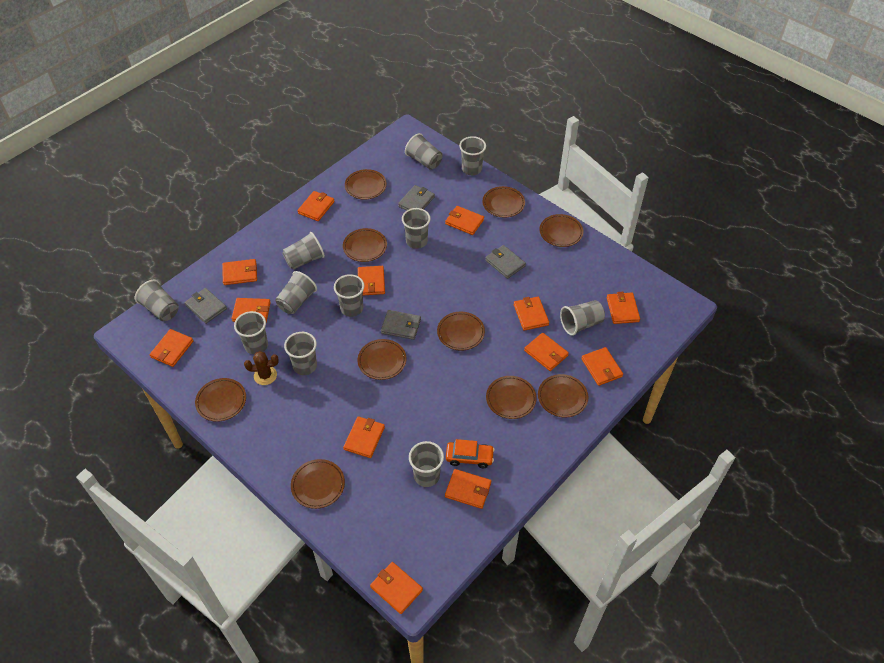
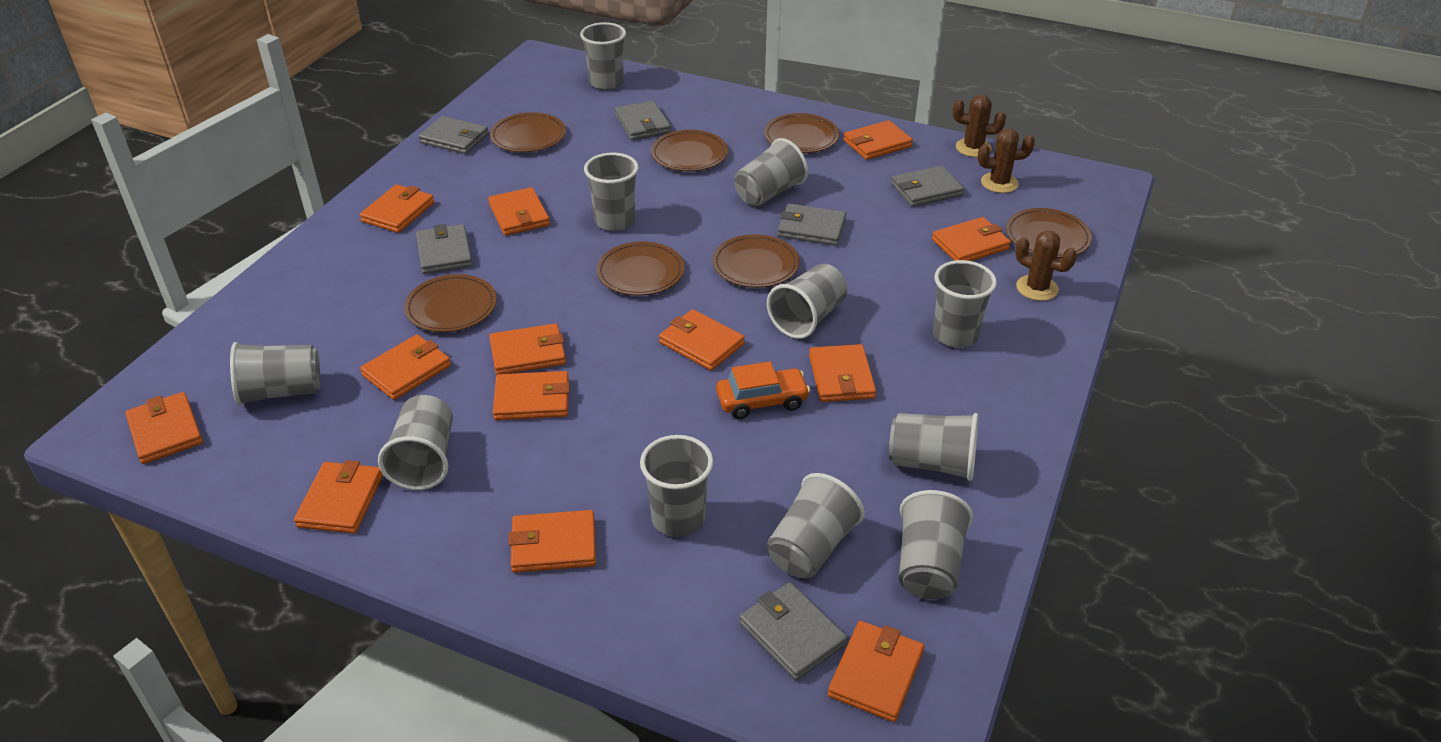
brown cactus: 1 -> 3
brown plate: 10 -> 7
grey wallet: 4 -> 6

